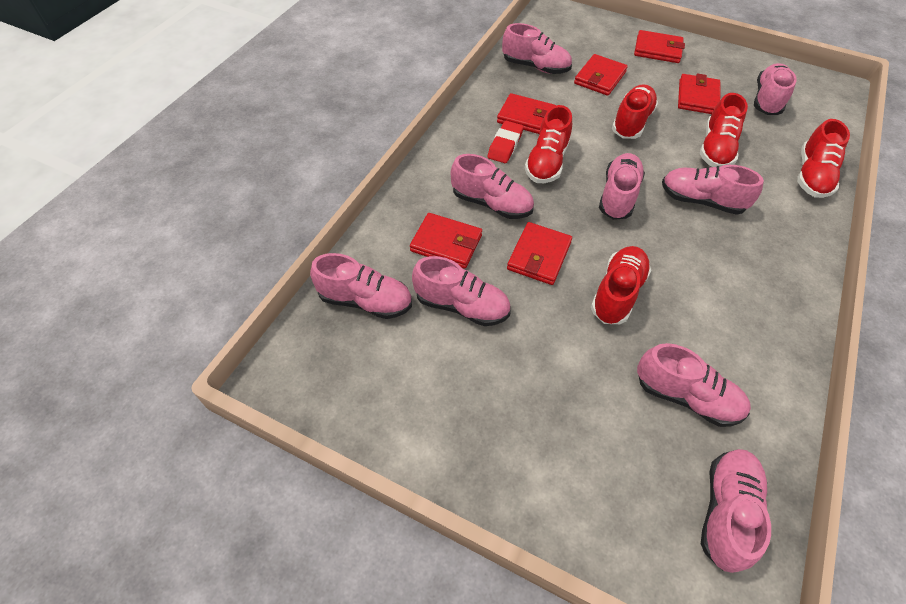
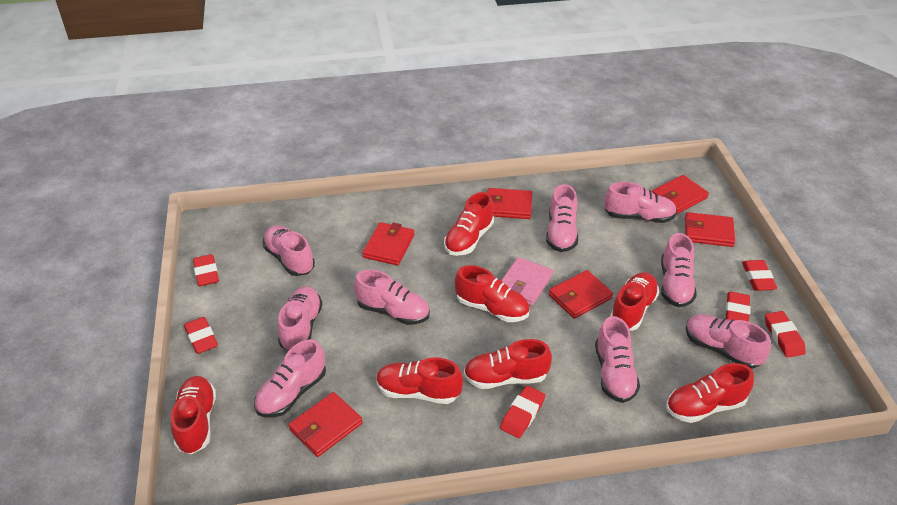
pink wallet: 0 -> 1
red eraser: 1 -> 6
red shoe: 5 -> 7

